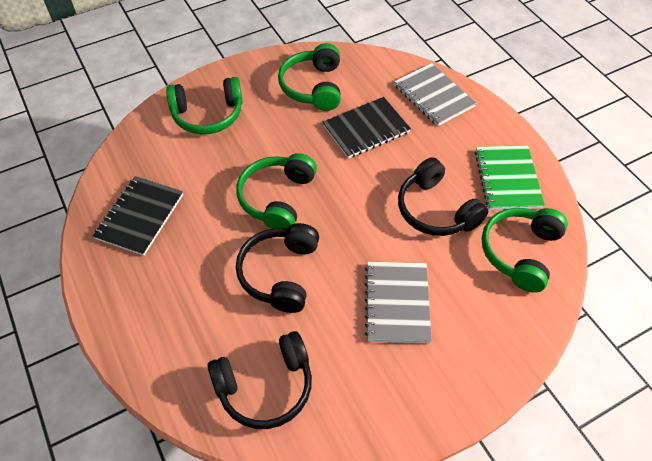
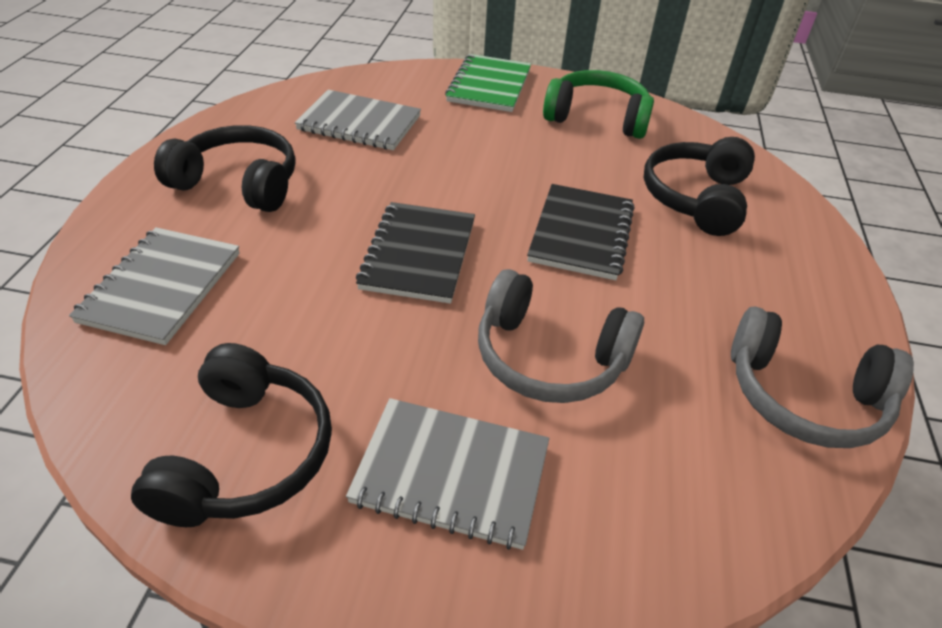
green headphones: 4 -> 1
grey headphones: 0 -> 2
grey notebook: 2 -> 3

